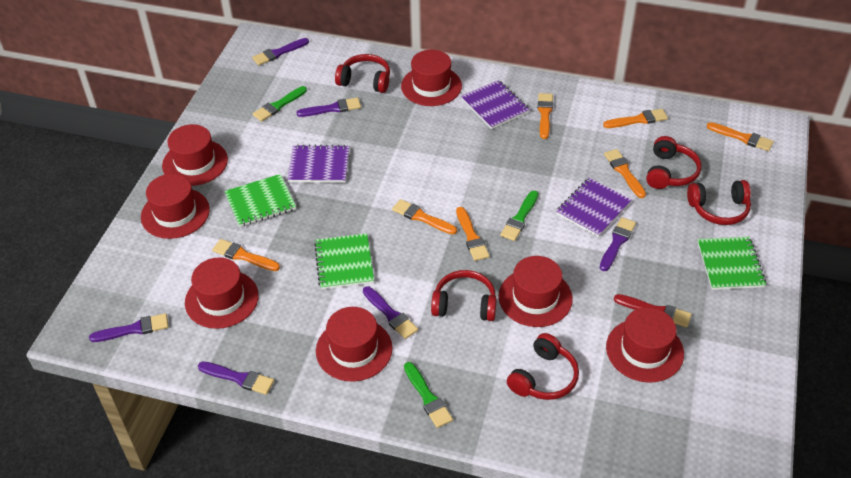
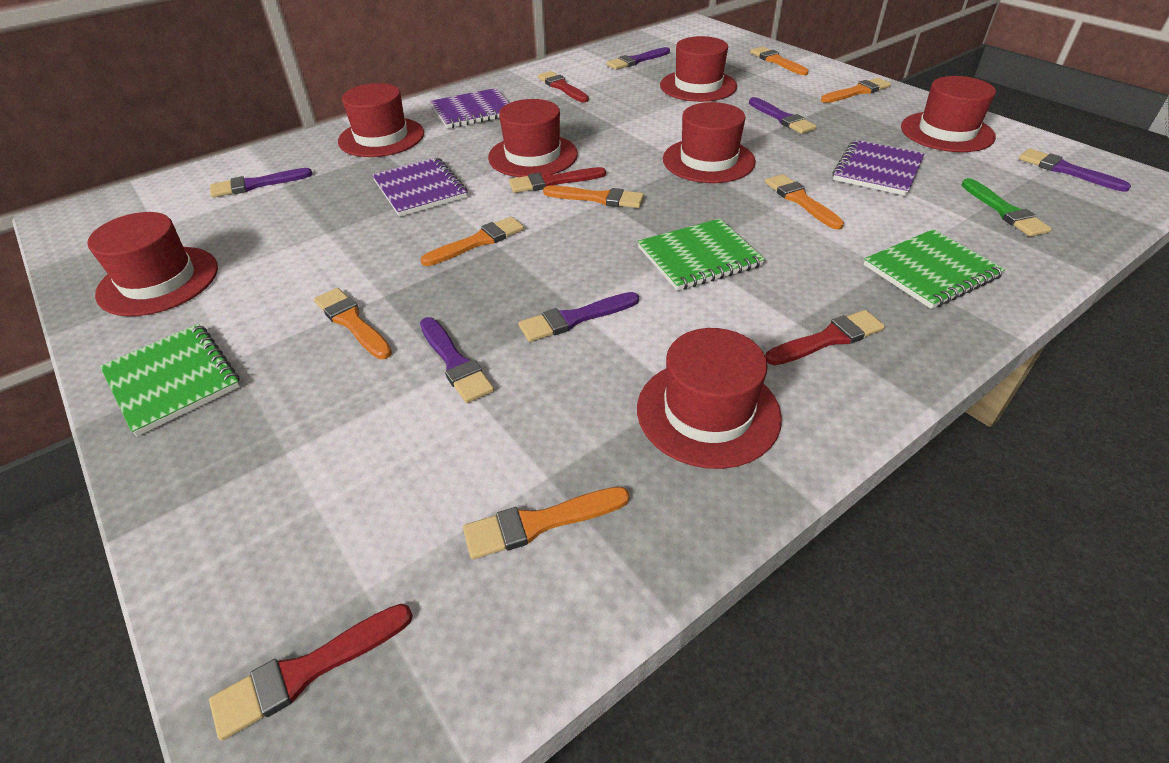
green brush: 3 -> 1
red brush: 1 -> 4
red headphones: 5 -> 0

